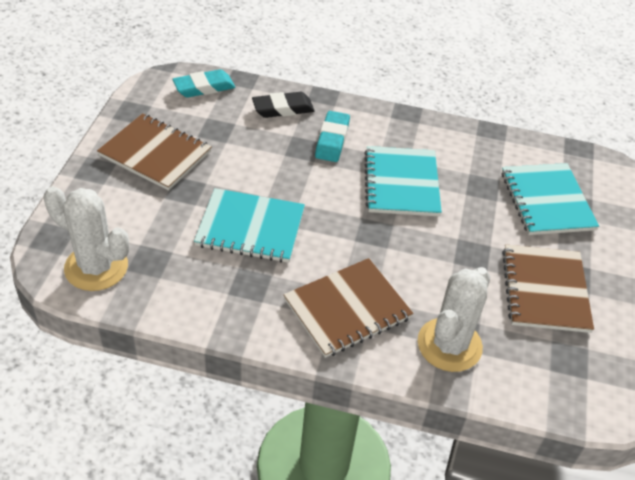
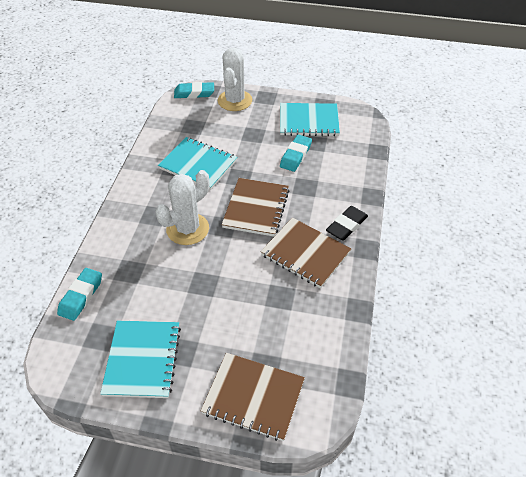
turquoise eraser: 2 -> 3

